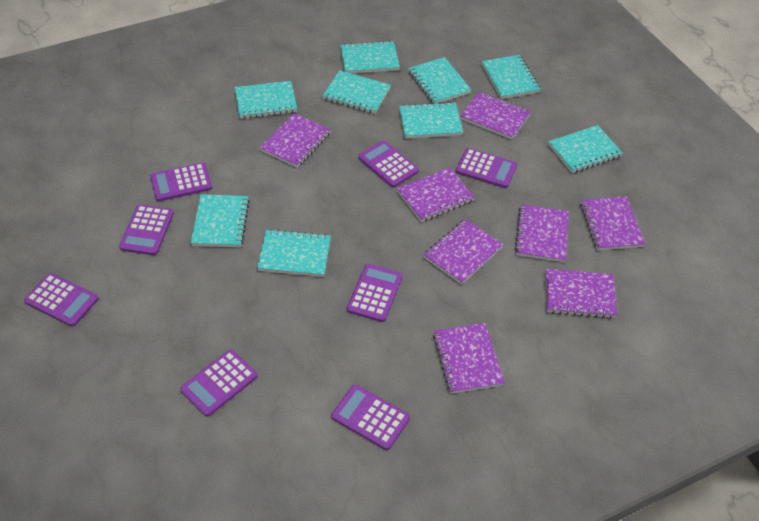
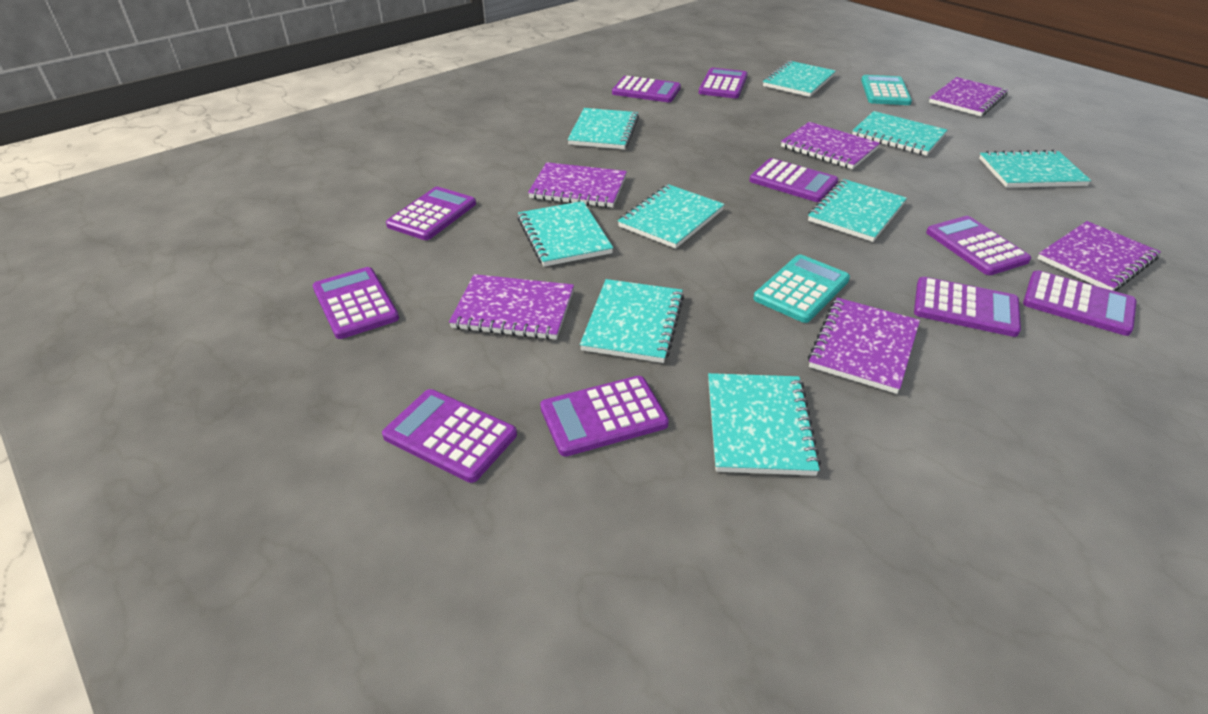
purple calculator: 8 -> 10
purple notebook: 8 -> 6
turquoise calculator: 0 -> 2

